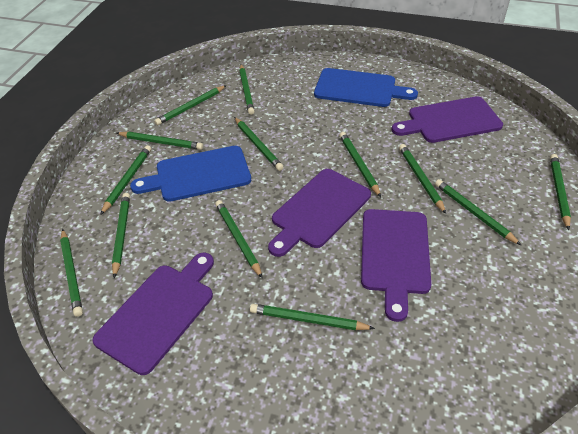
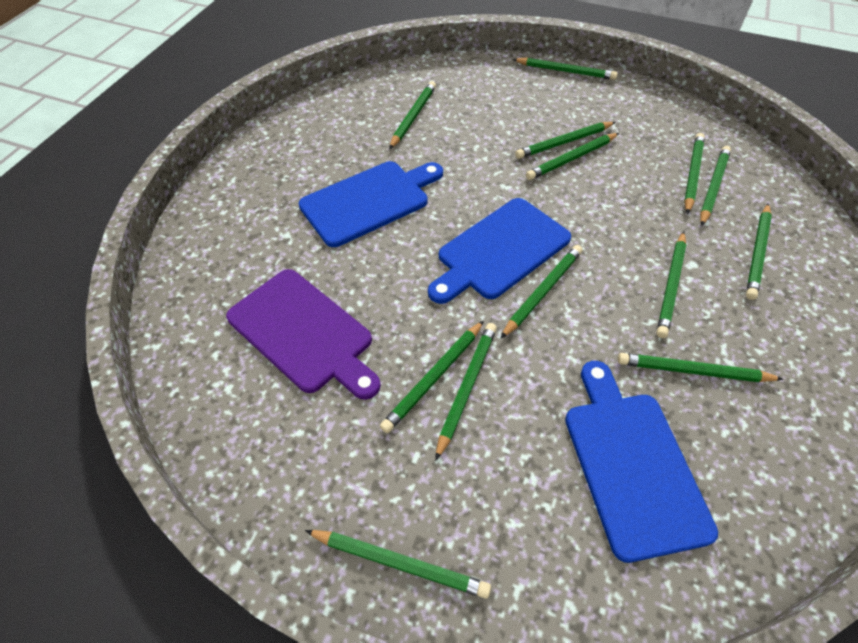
blue cutting board: 2 -> 3
purple cutting board: 4 -> 1

